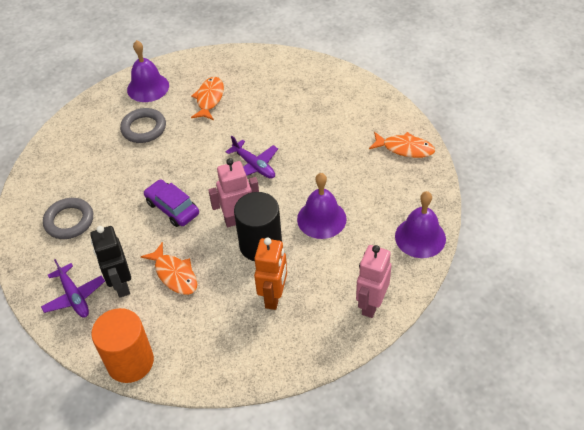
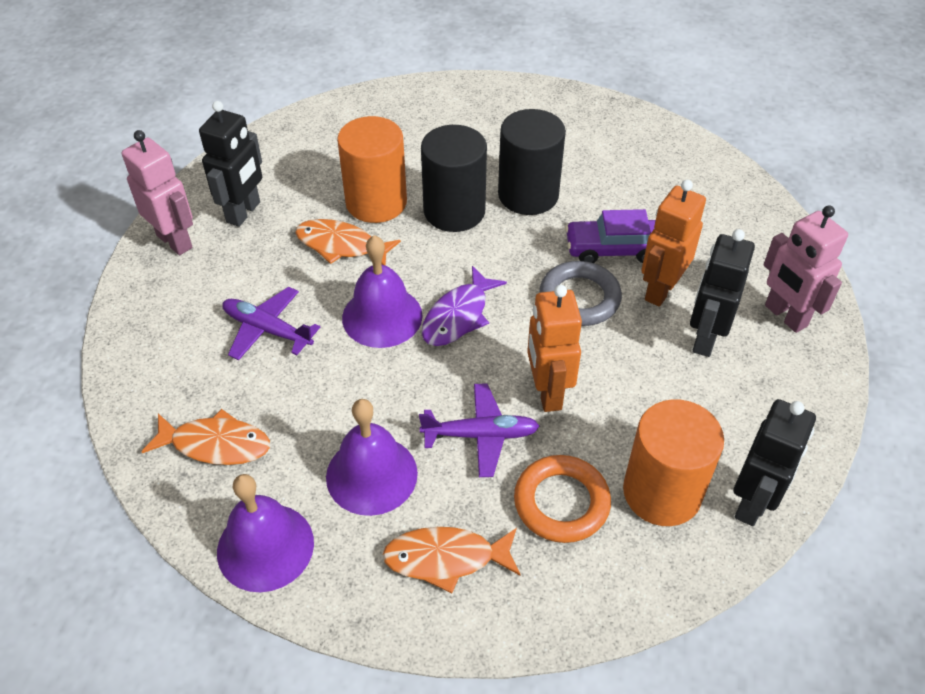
black cylinder: 1 -> 2
black robot: 1 -> 3
grey ring: 2 -> 1
orange cylinder: 1 -> 2
orange ring: 0 -> 1
orange robot: 1 -> 2
purple fish: 0 -> 1

